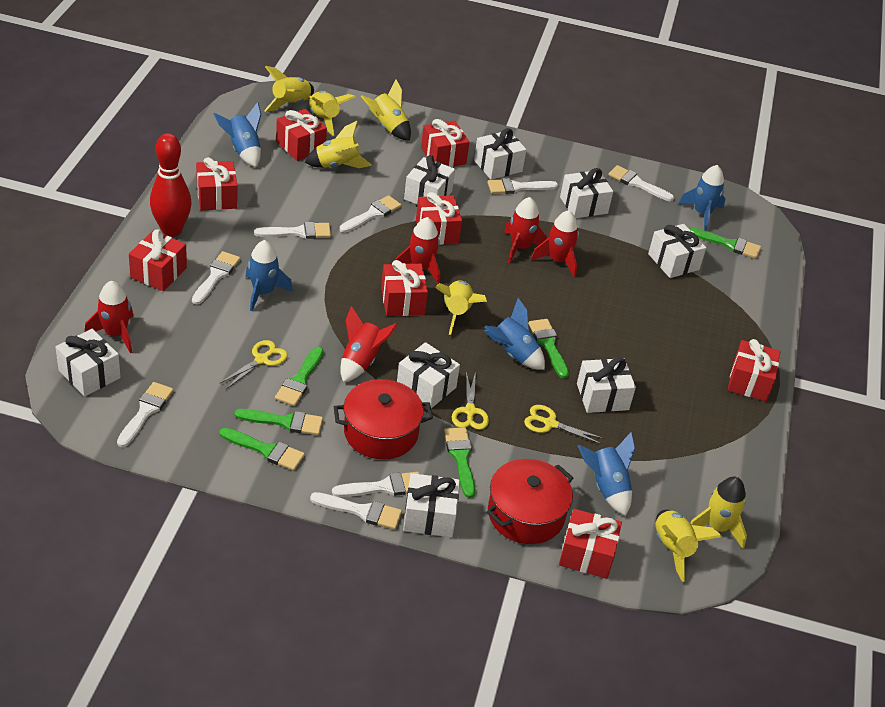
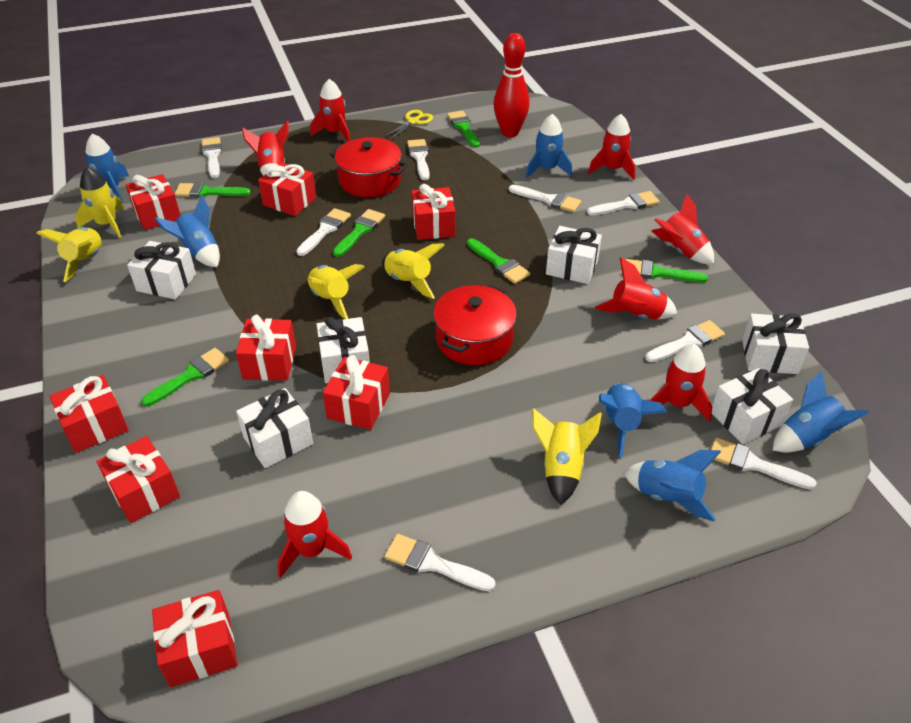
blue rocket: 5 -> 6
red rocket: 5 -> 7
white gift: 8 -> 6
yellow rocket: 7 -> 5
yellow scissors: 3 -> 1

